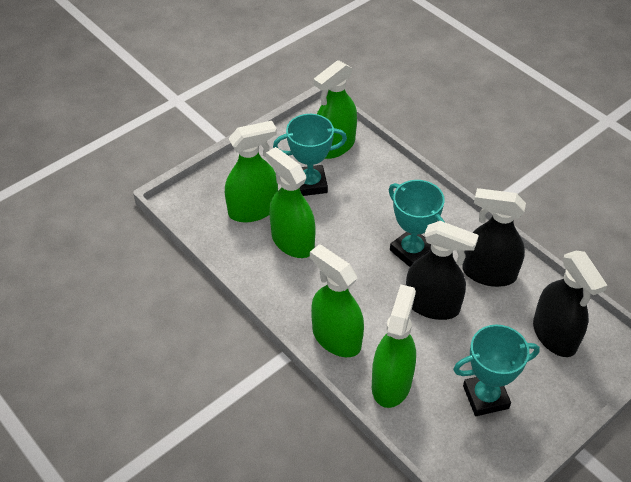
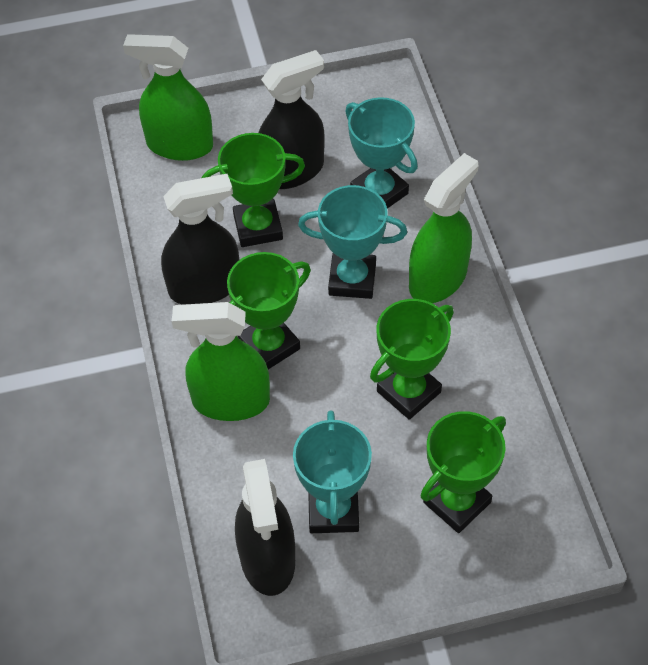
green spray bottle: 5 -> 3
green trophy: 0 -> 4

